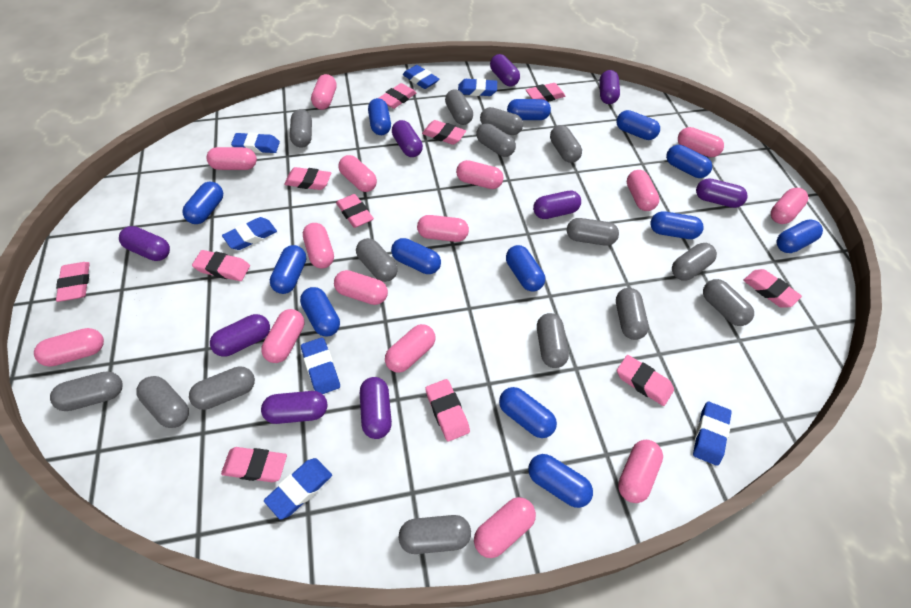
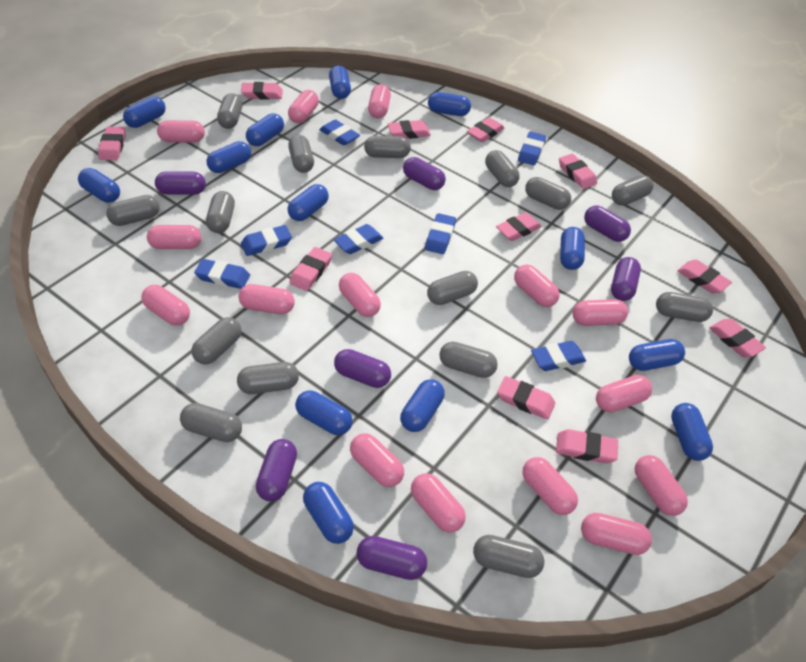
purple capsule: 9 -> 7

